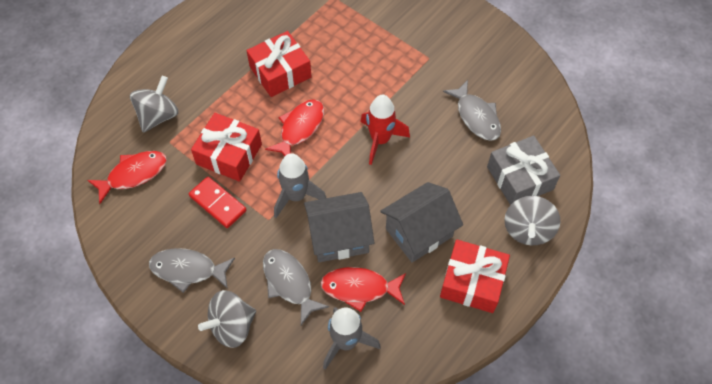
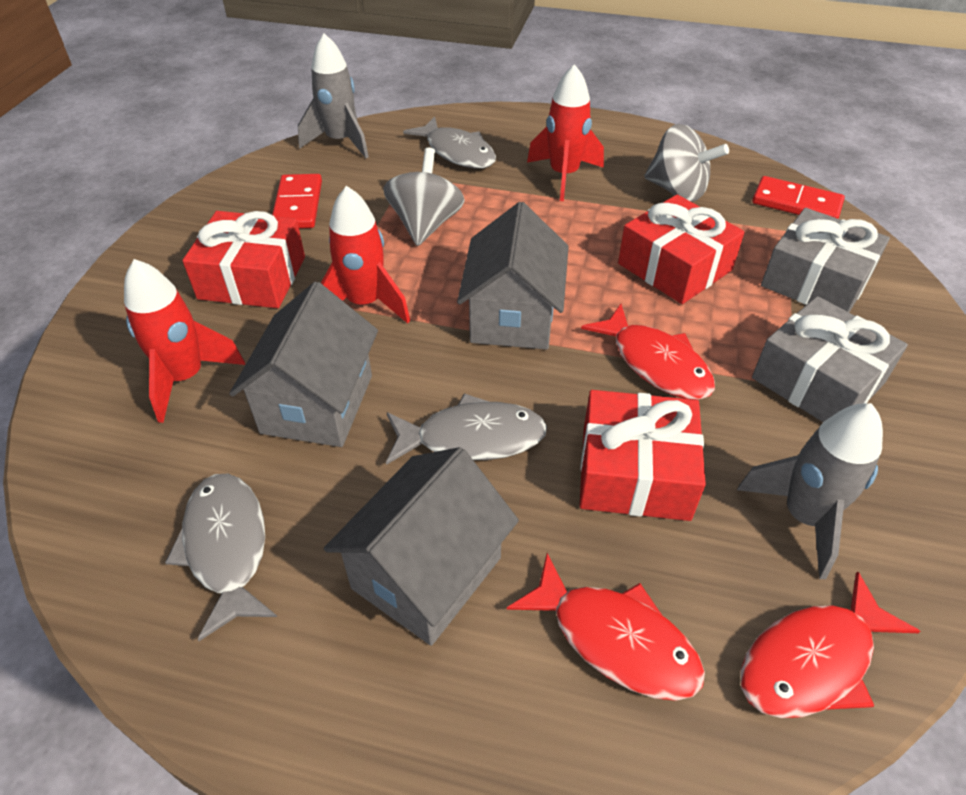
grey gift: 1 -> 2
grey house: 2 -> 3
grey spinning top: 3 -> 2
red domino: 1 -> 2
red rocket: 1 -> 3

